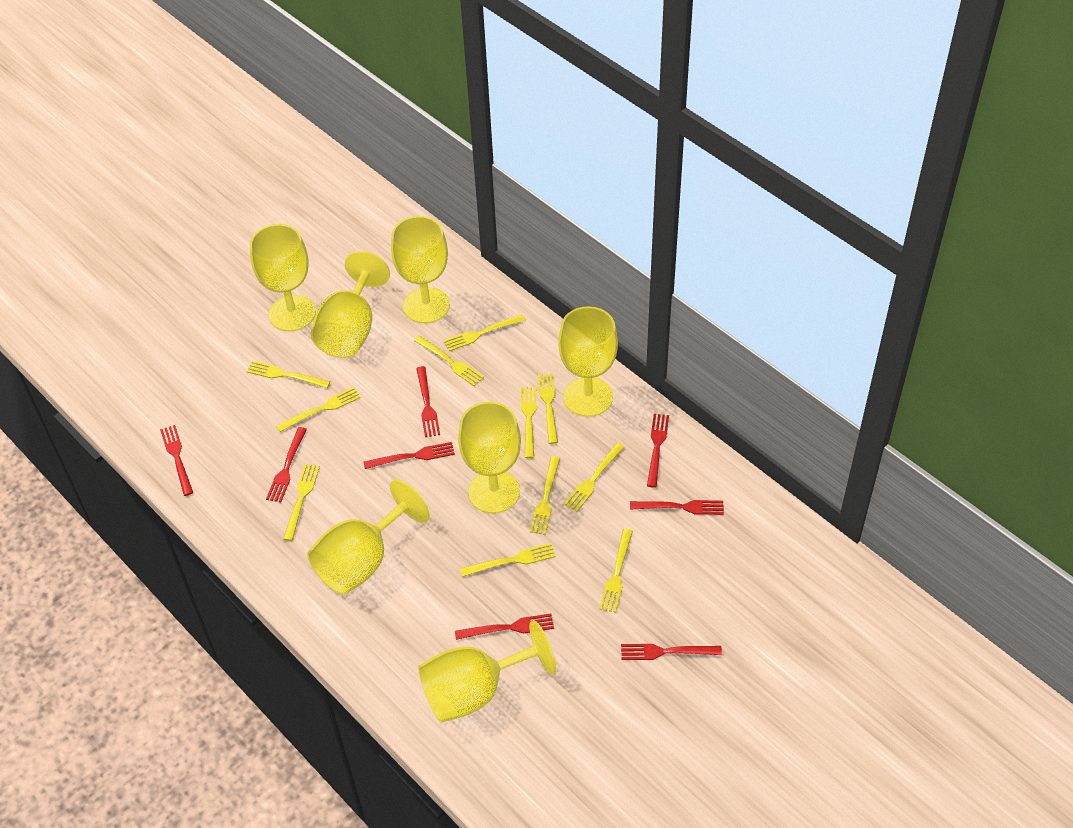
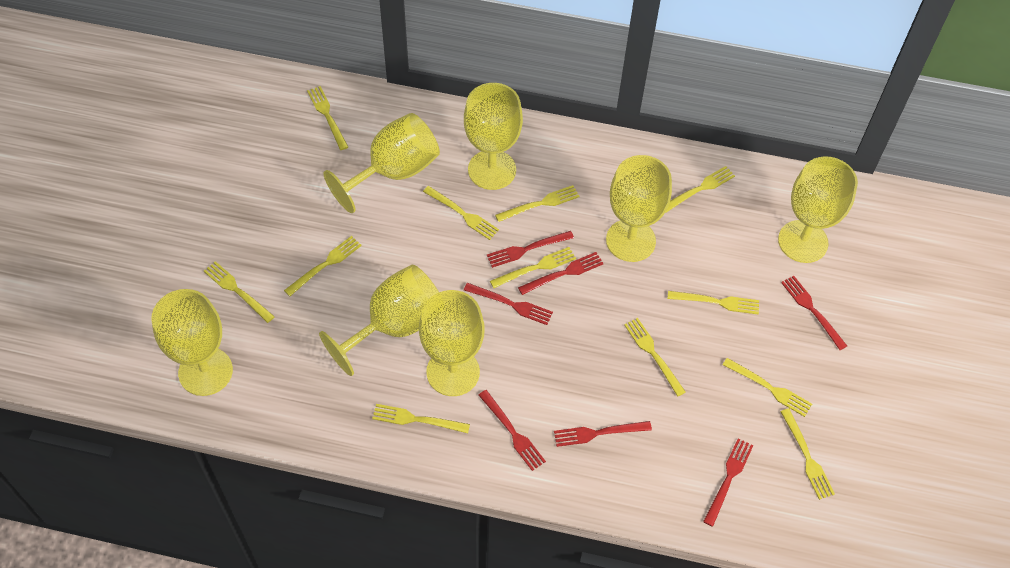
red fork: 8 -> 7
yellow fork: 11 -> 12

